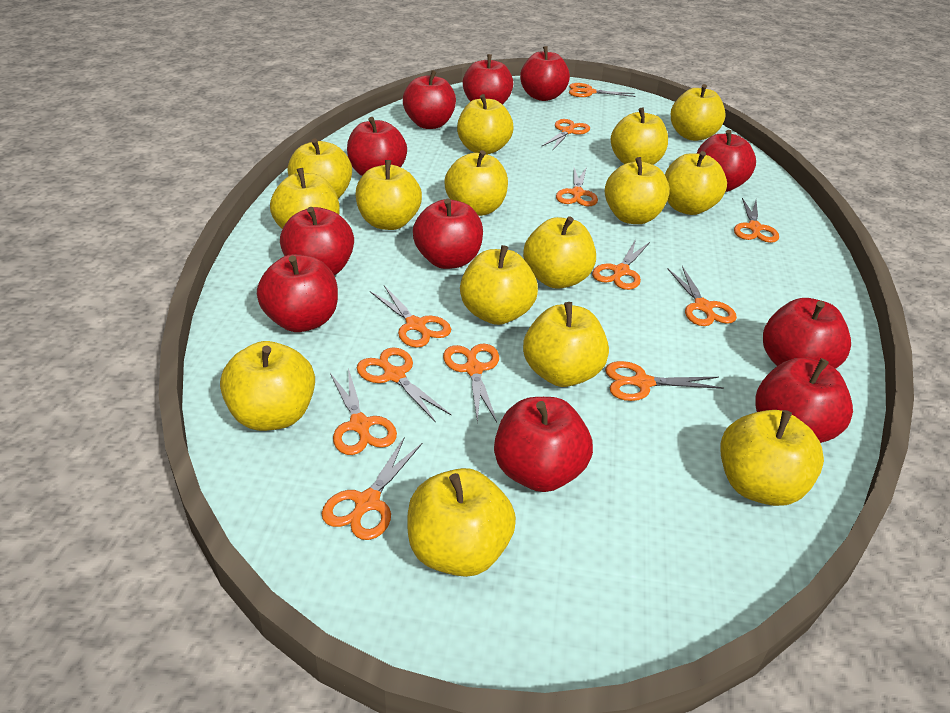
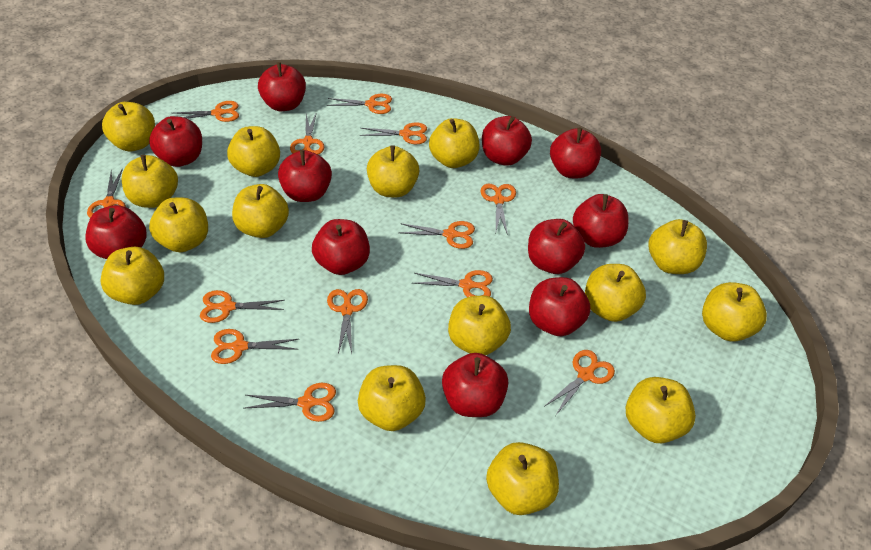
orange scissors: 12 -> 13

